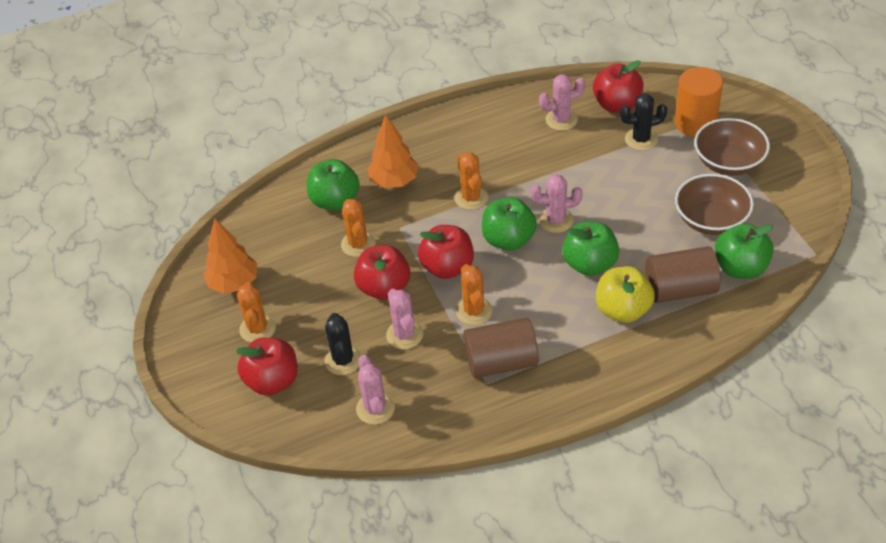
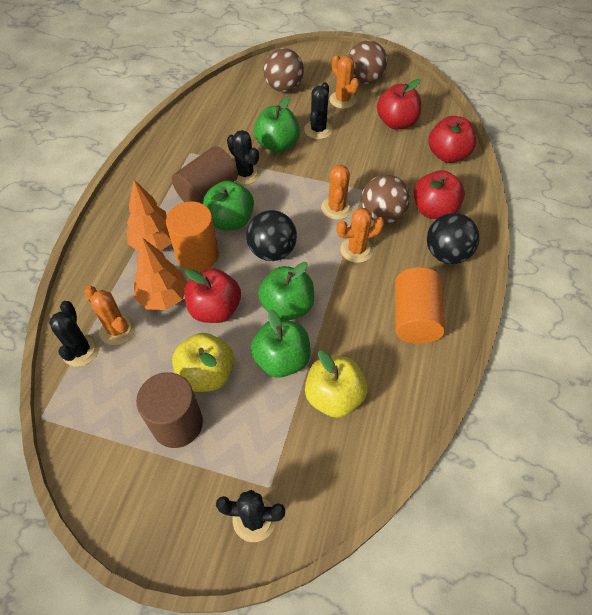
black ball: 0 -> 2
black cactus: 2 -> 4
brown ball: 0 -> 3
brown bowl: 2 -> 0
orange cylinder: 1 -> 2
pink cactus: 4 -> 0
yellow apple: 1 -> 2

